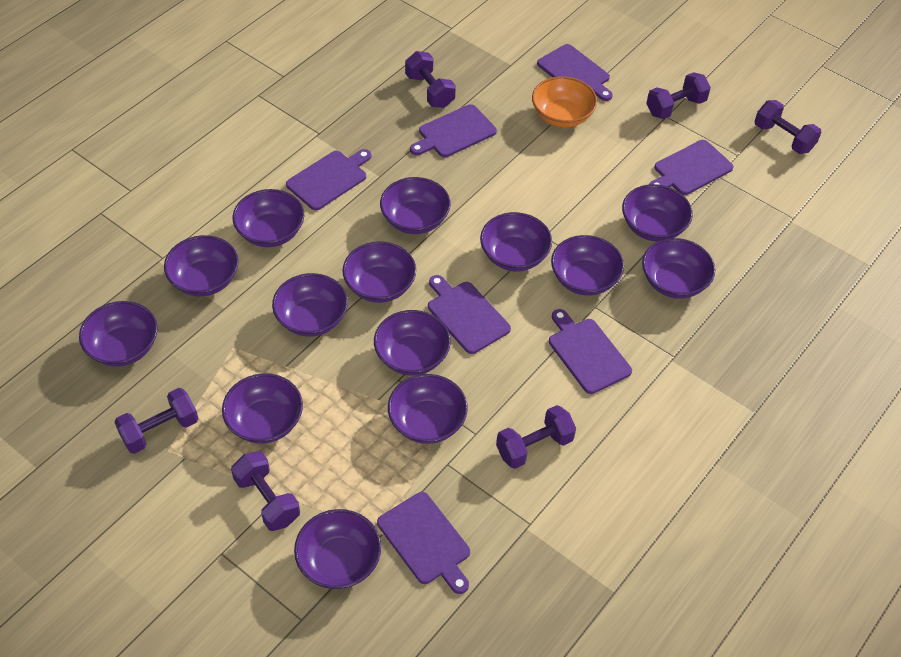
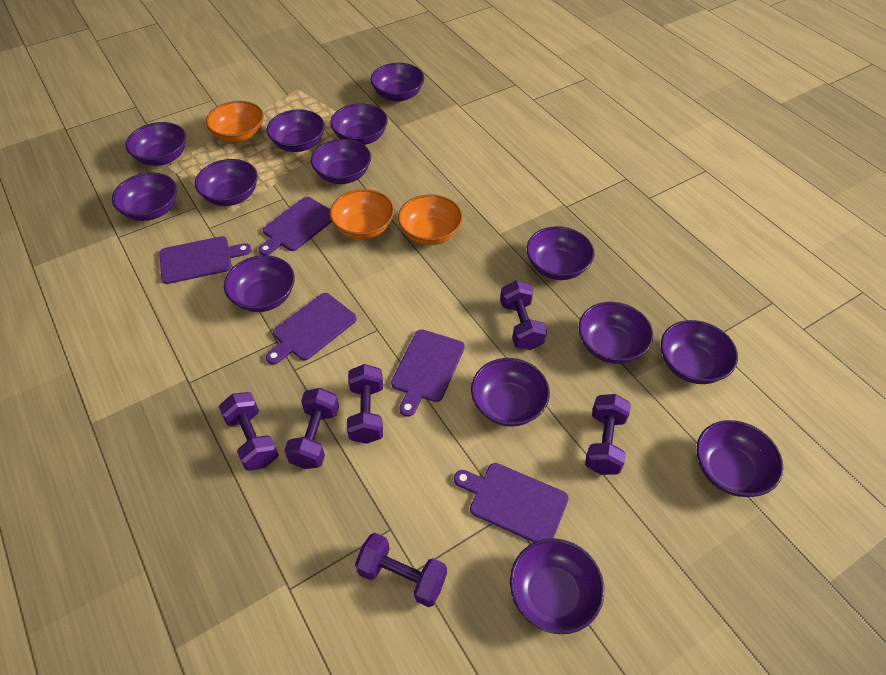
orange bowl: 1 -> 3
purple cutting board: 7 -> 5

